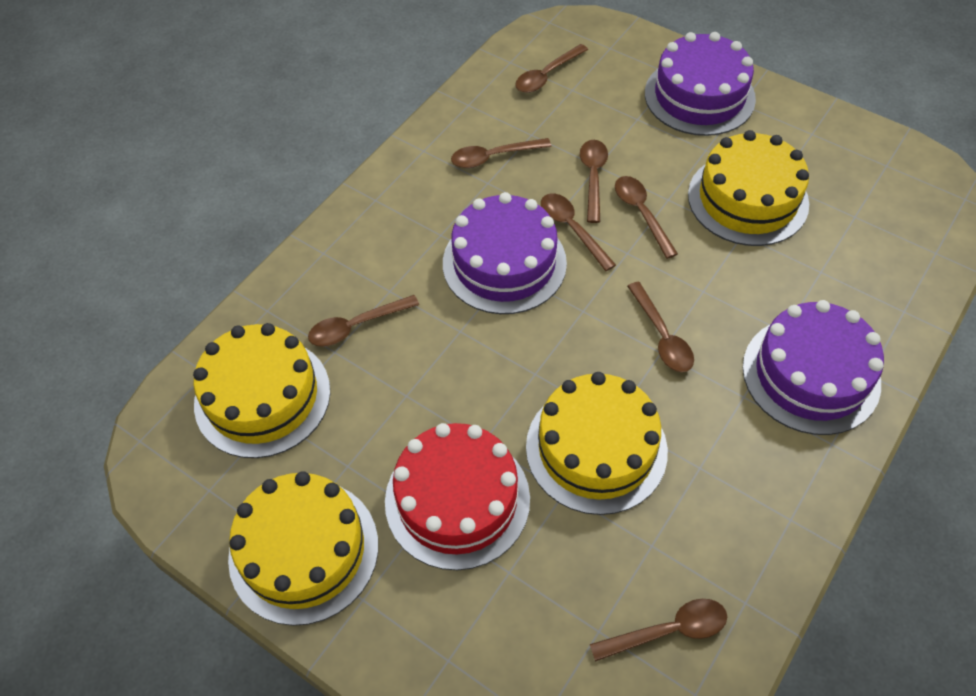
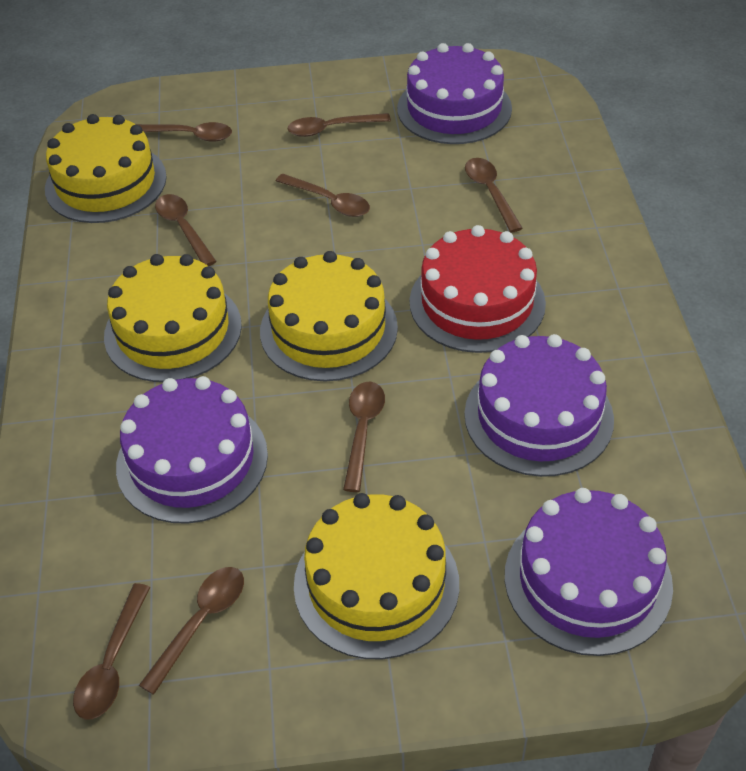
purple cake: 3 -> 4

